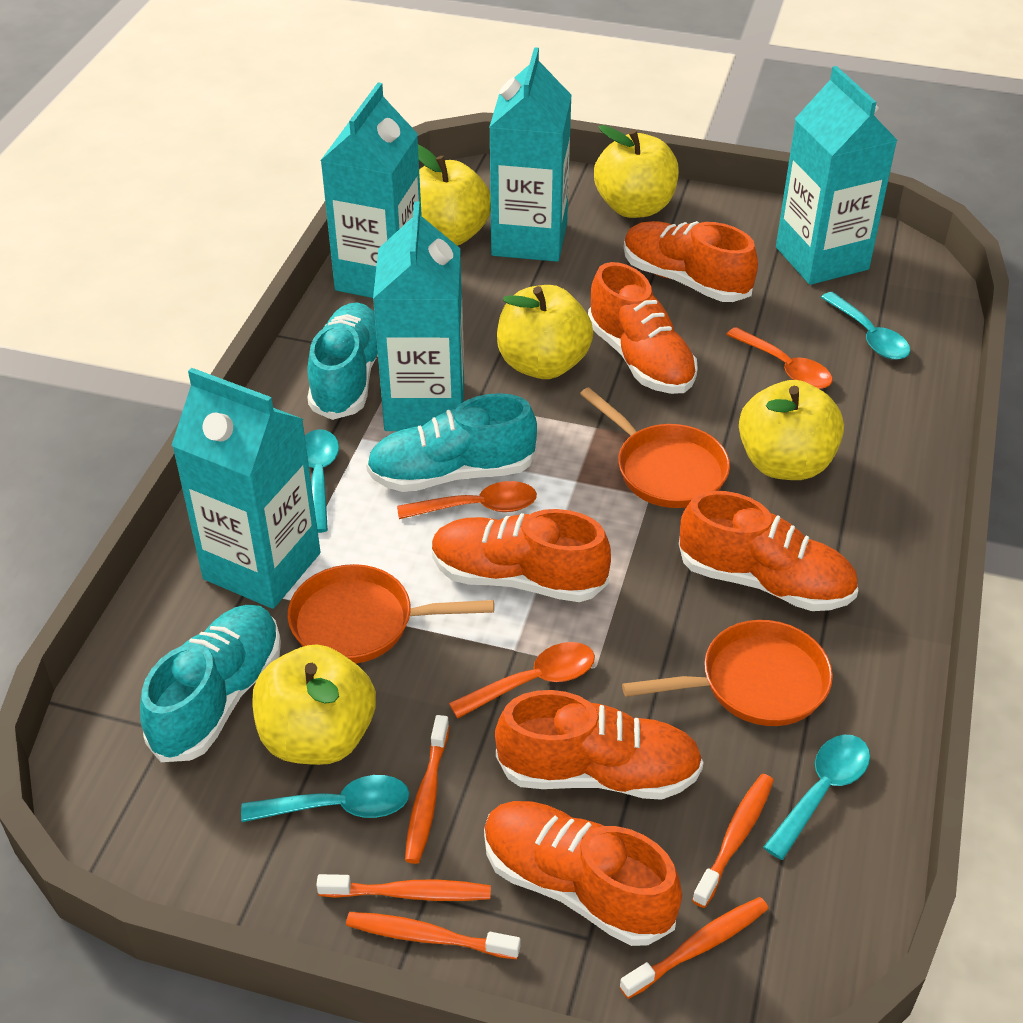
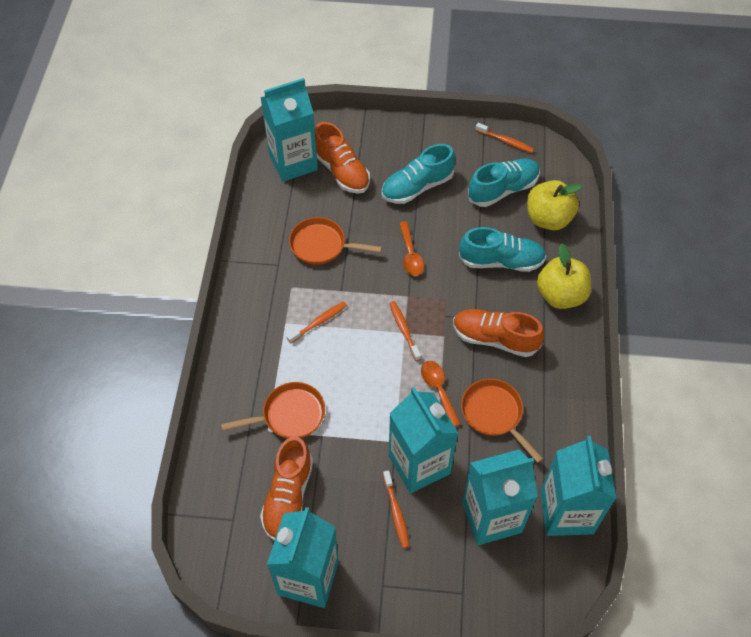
orange shoe: 6 -> 3
orange spoon: 3 -> 2
orange toothbrush: 5 -> 4
turquoise spoon: 4 -> 0
yellow apple: 5 -> 2

